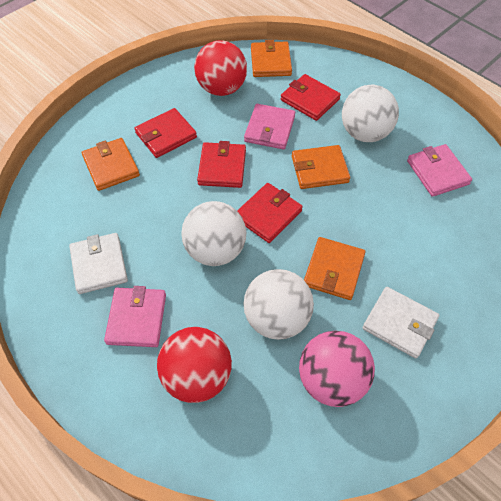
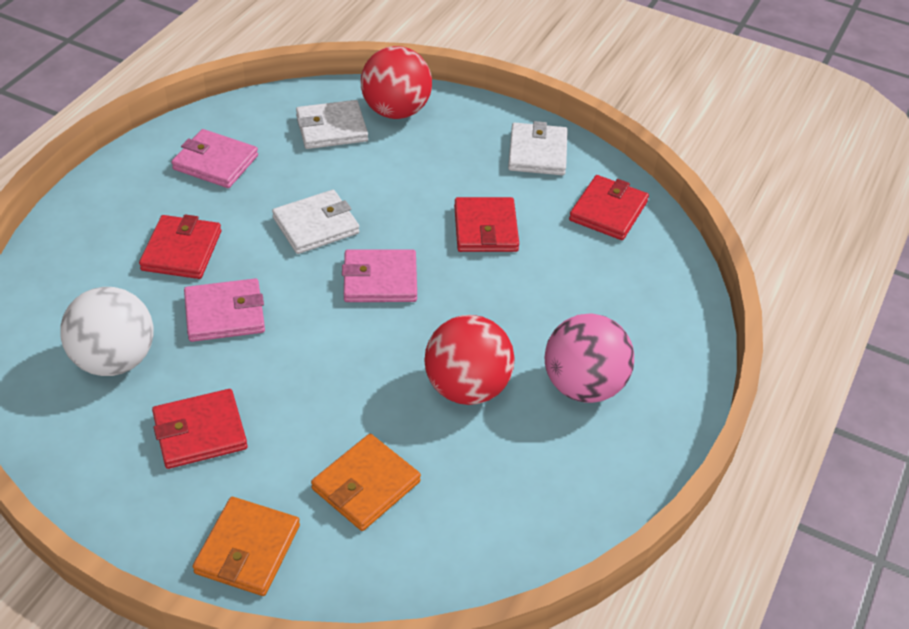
orange wallet: 4 -> 2
white ball: 3 -> 1
white wallet: 2 -> 3

